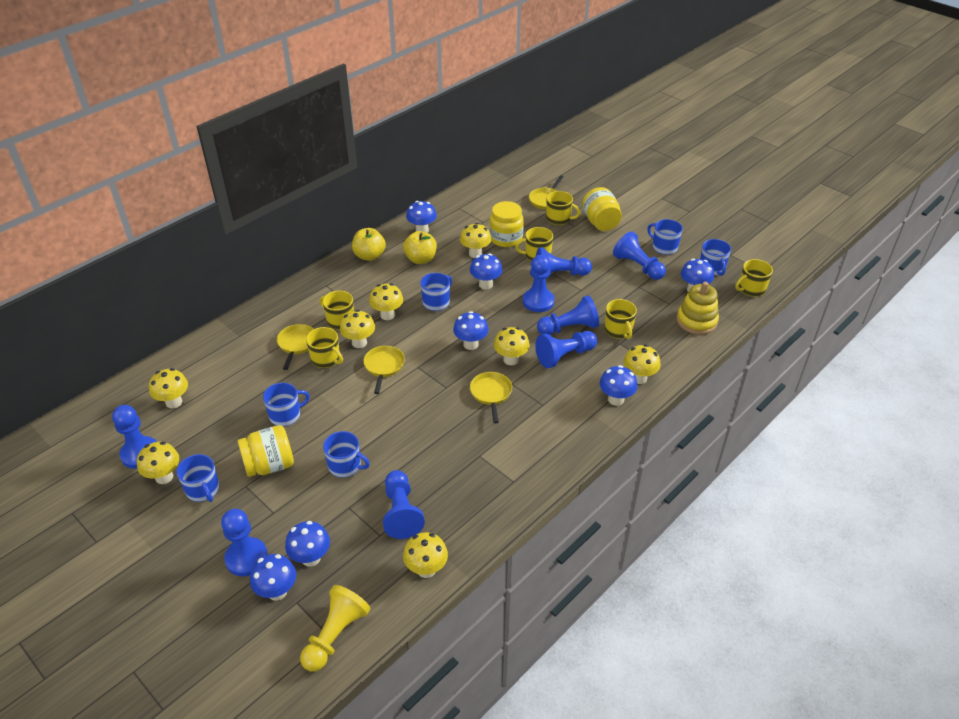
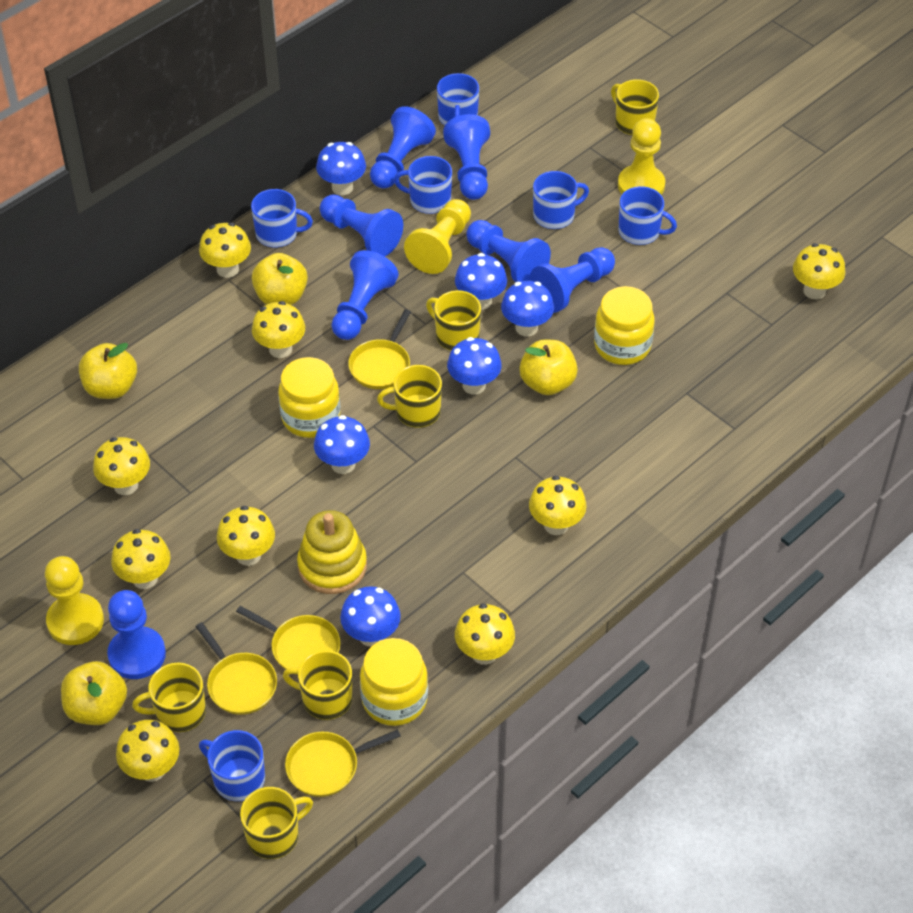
blue mushroom: 7 -> 6
blue pawn: 8 -> 7
yellow apple: 2 -> 4
yellow mushroom: 8 -> 9
yellow pawn: 1 -> 3

